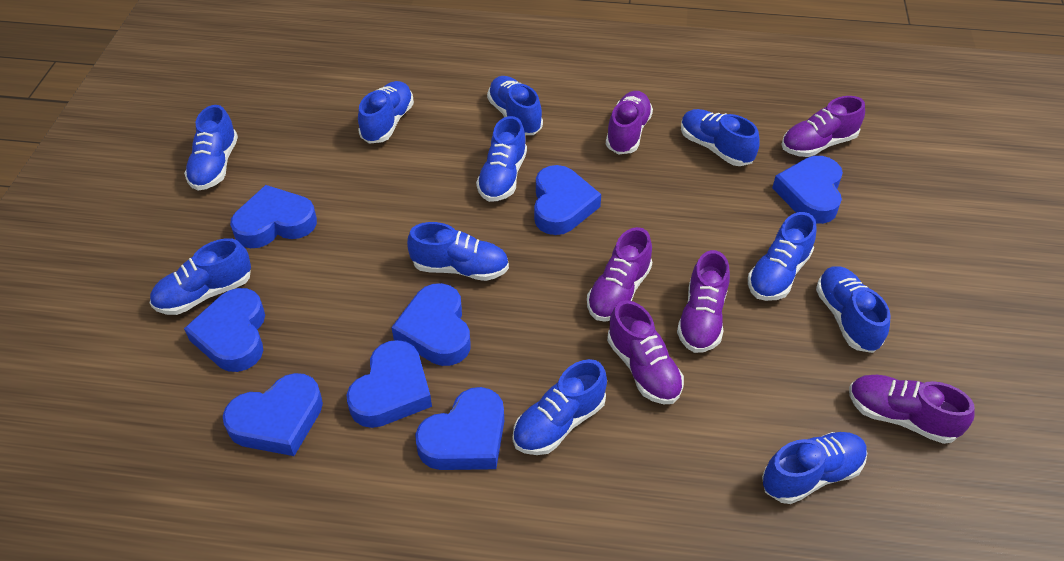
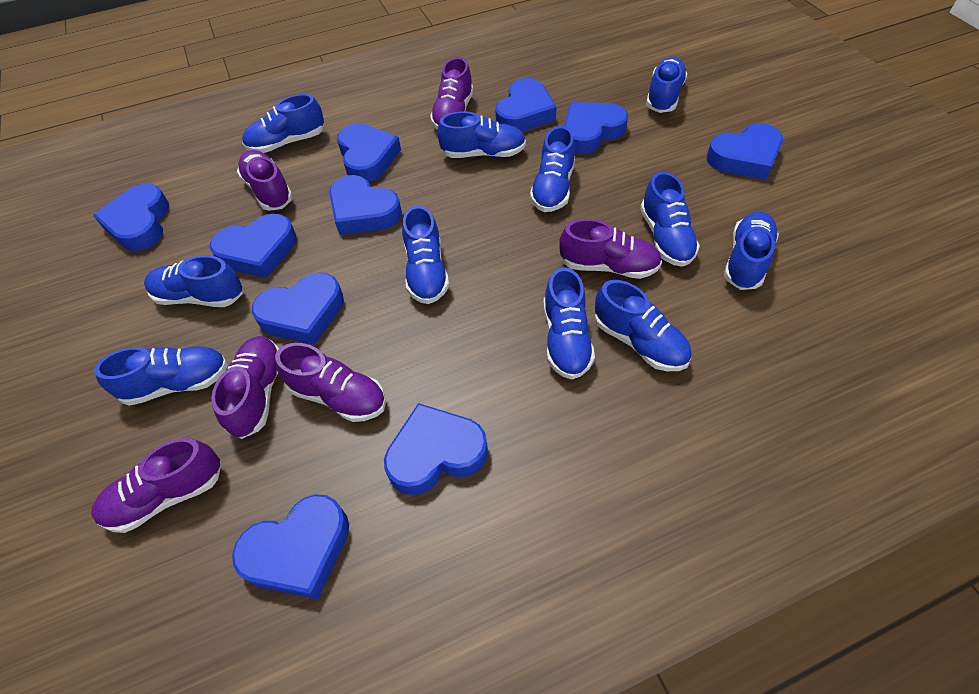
blue heart: 8 -> 10

